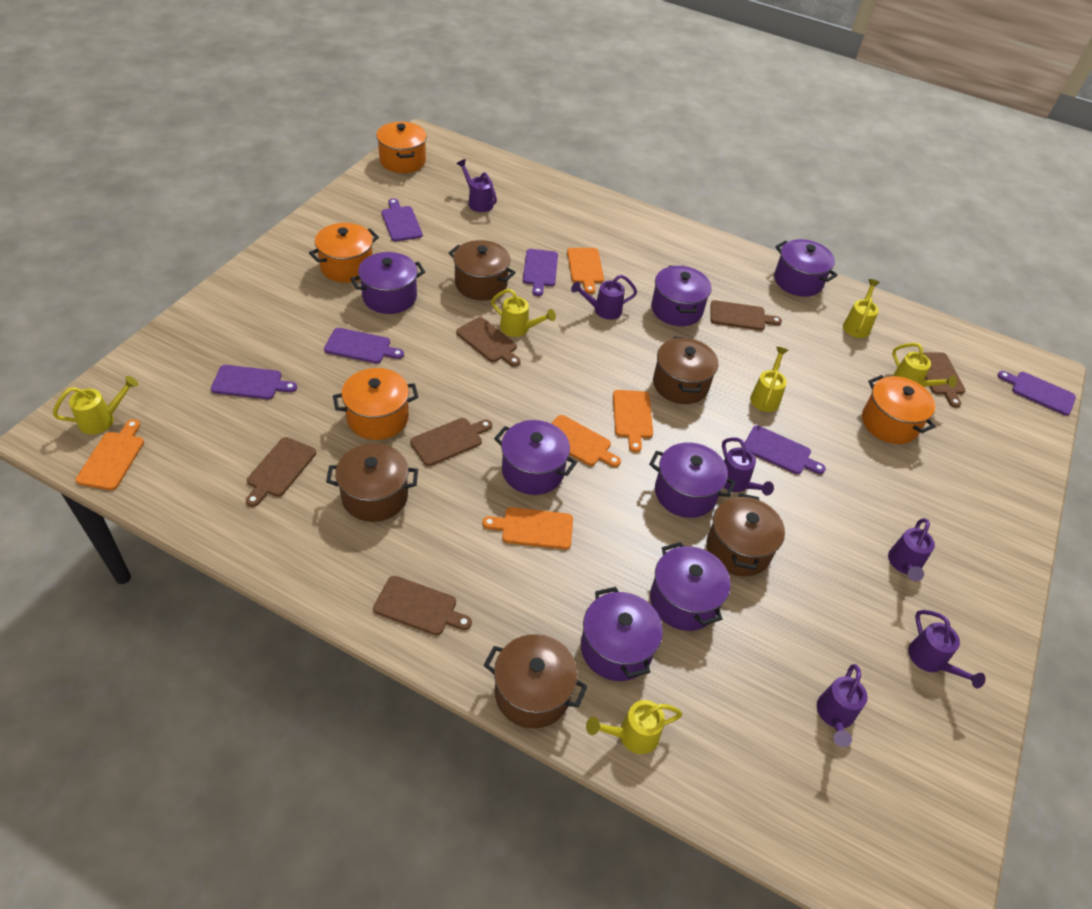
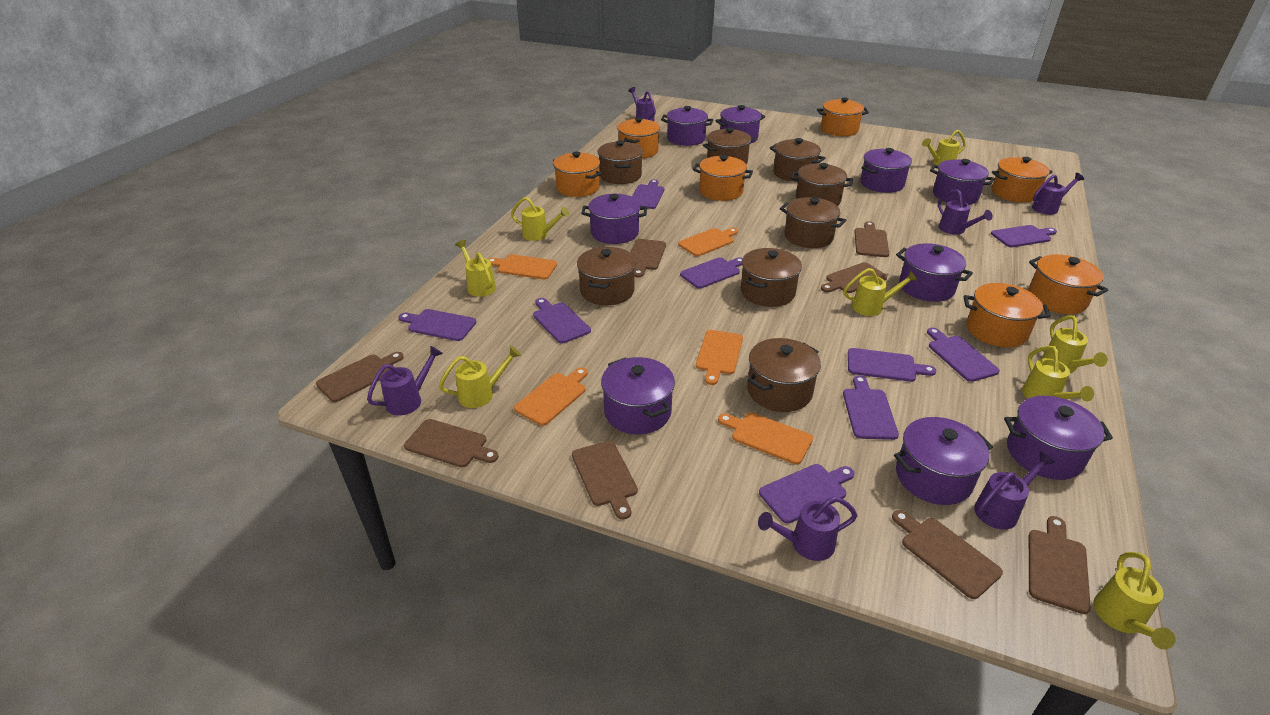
brown cutting board: 6 -> 8
brown pot: 5 -> 8
orange pot: 4 -> 7
purple cutting board: 6 -> 9
purple pot: 7 -> 9
yellow watering can: 6 -> 8

